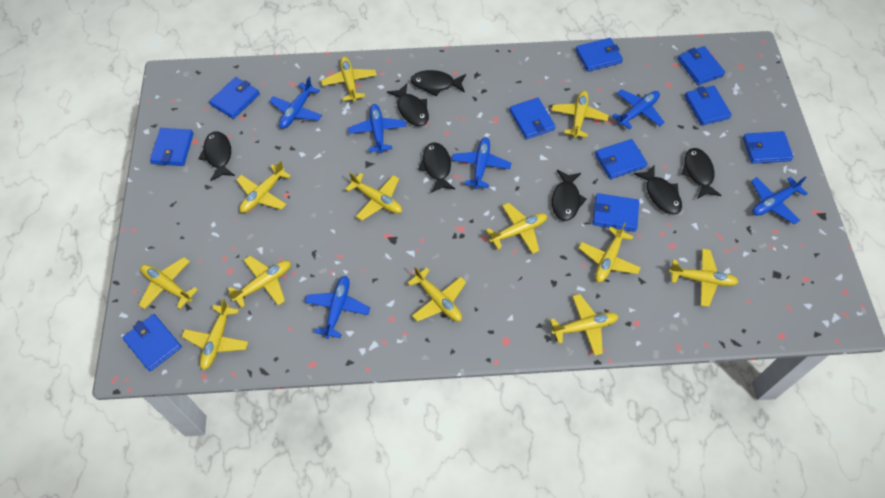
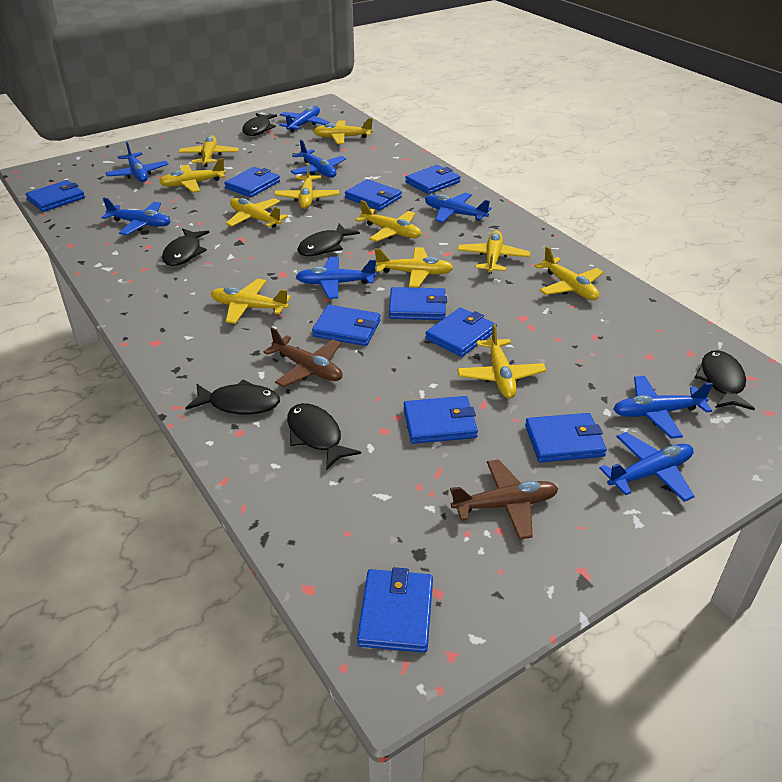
black fish: 7 -> 6
blue plane: 6 -> 8
brown plane: 0 -> 2
yellow plane: 12 -> 11

